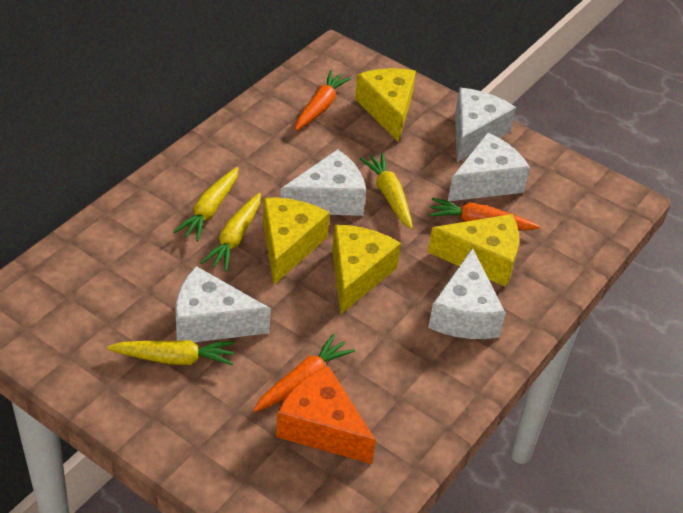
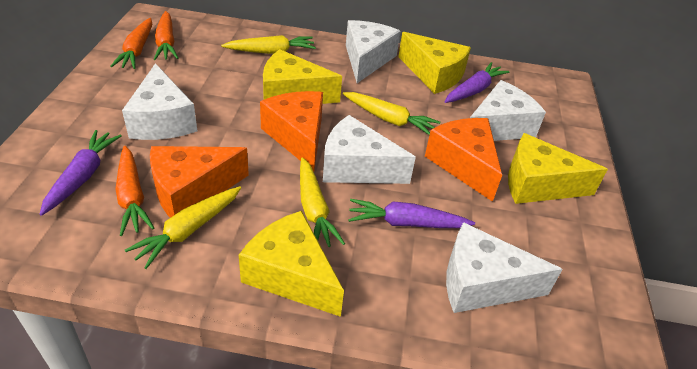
orange cheese: 1 -> 3
purple carrot: 0 -> 3

